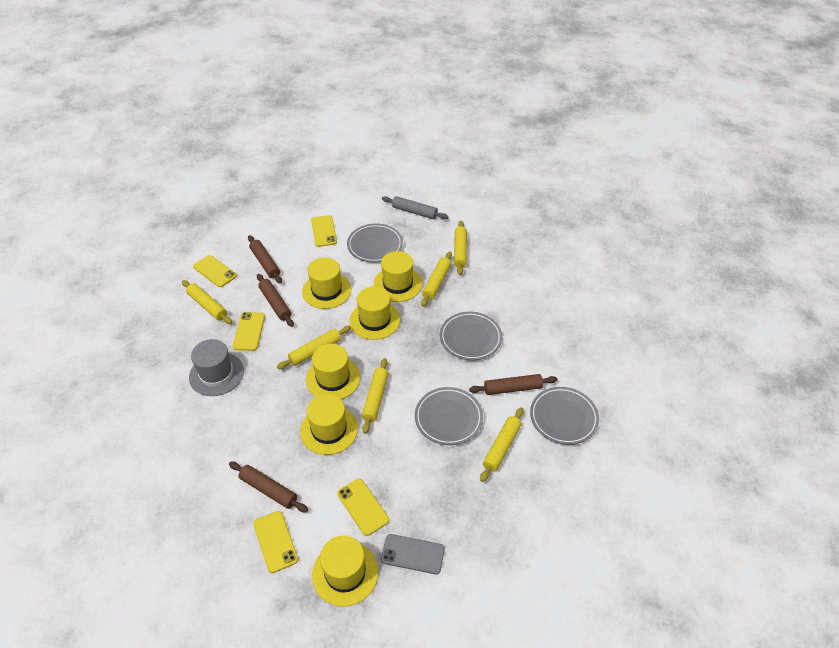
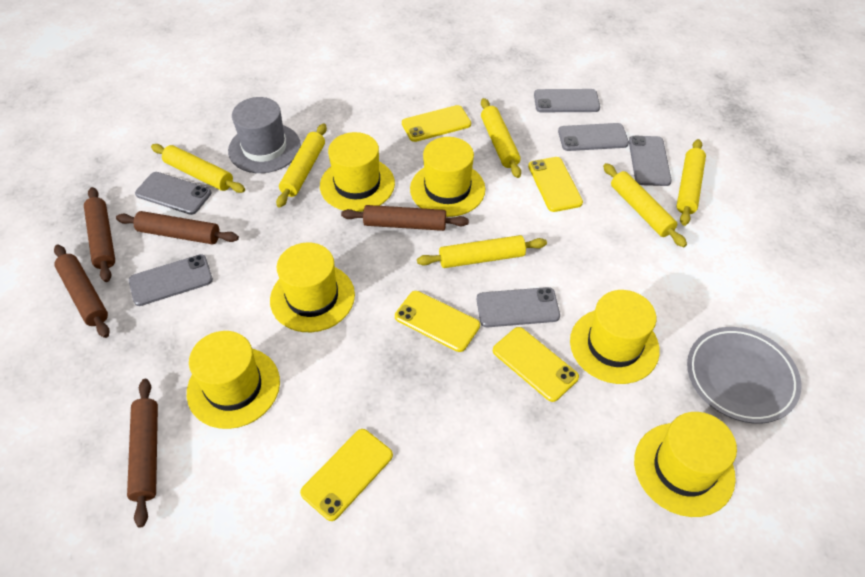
brown rolling pin: 4 -> 5
grey phone: 1 -> 6
grey plate: 4 -> 1
grey rolling pin: 1 -> 0

